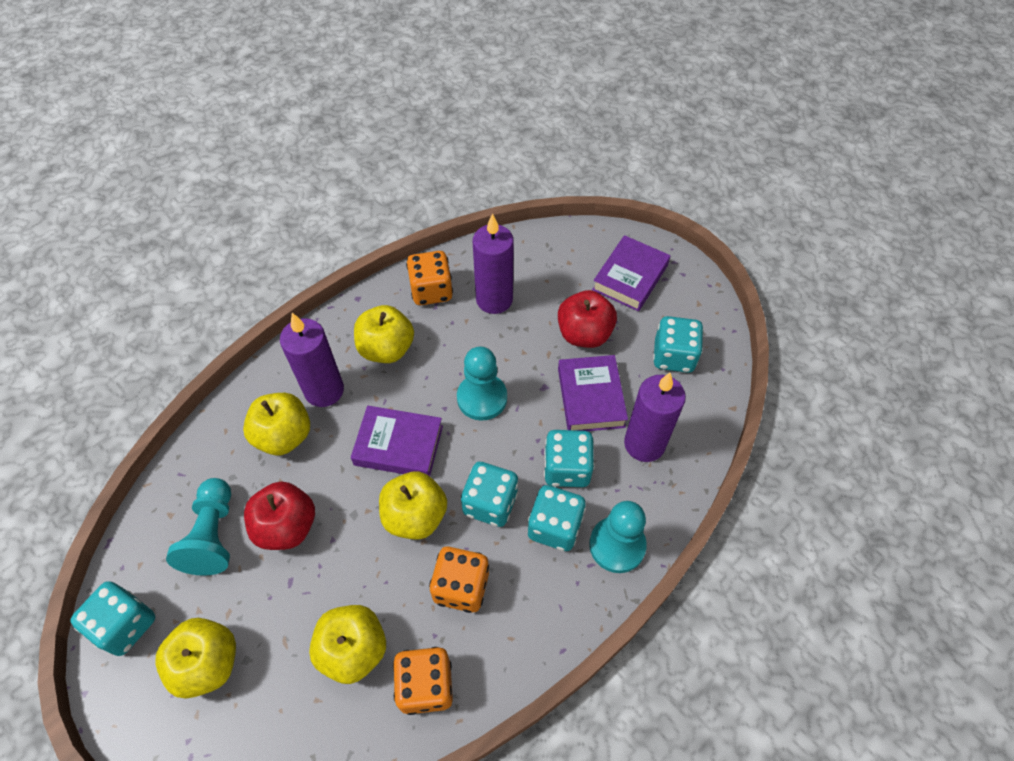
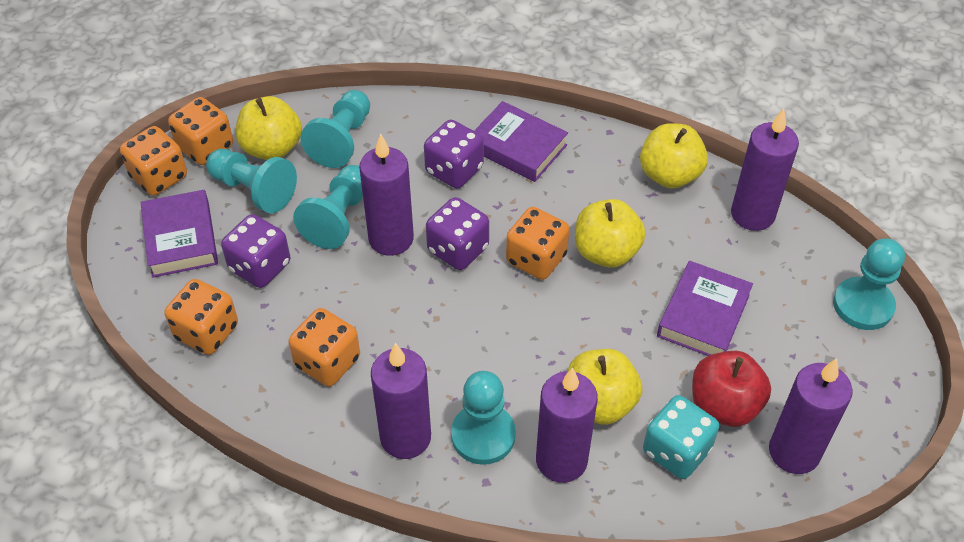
orange dice: 3 -> 5
purple candle: 3 -> 5
purple dice: 0 -> 3
red apple: 2 -> 1
turquoise dice: 5 -> 1
turquoise pawn: 3 -> 5
yellow apple: 5 -> 4

